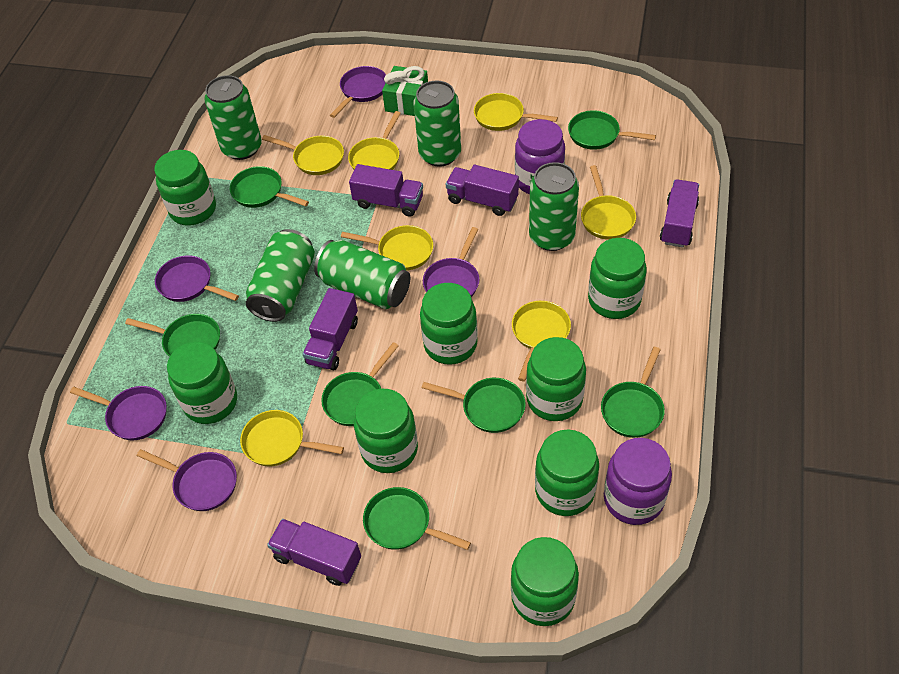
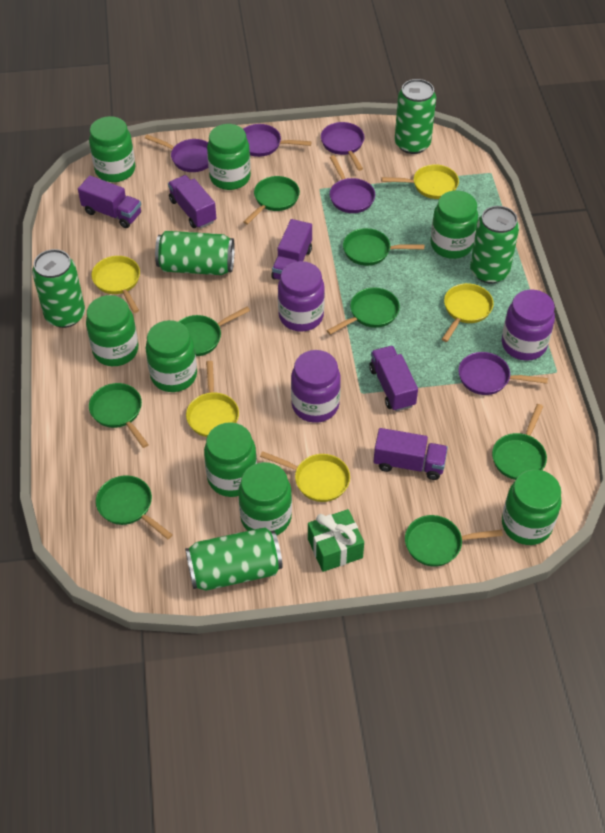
green pan: 7 -> 8
purple jar: 2 -> 3
yellow pan: 7 -> 5

